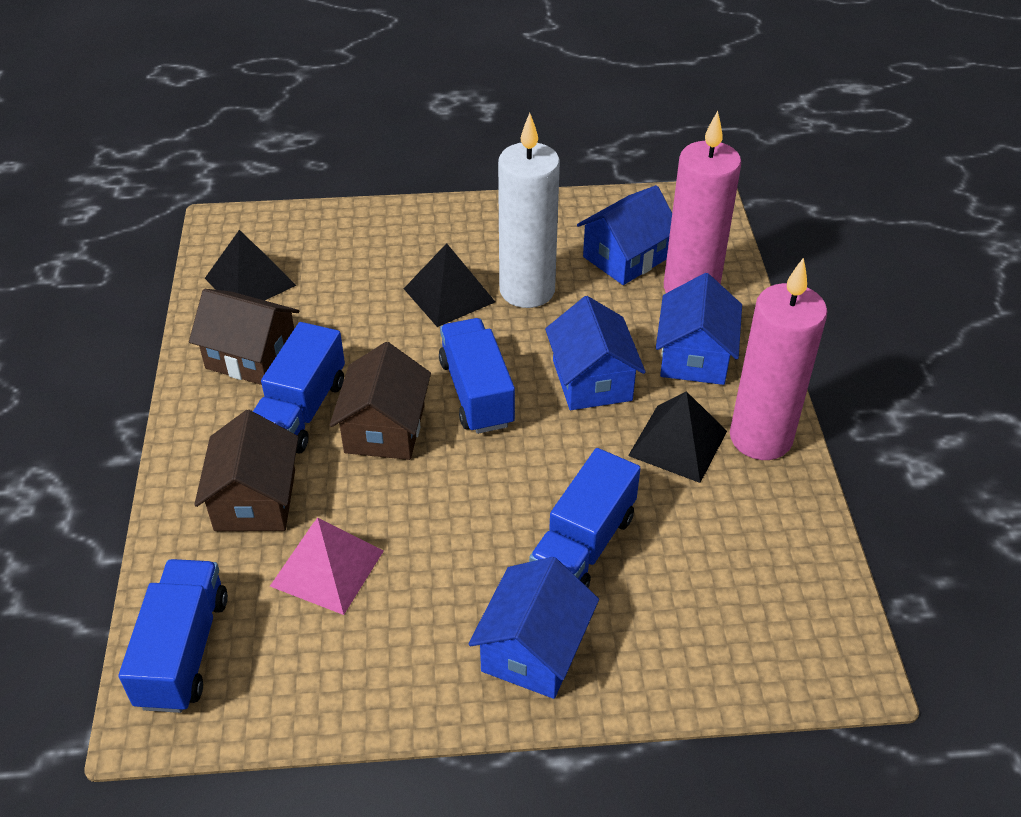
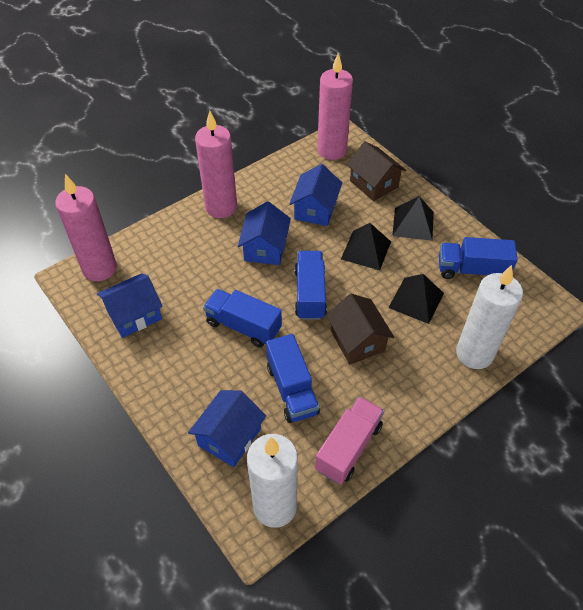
brown house: 3 -> 2
pink candle: 2 -> 3
pink pyramid: 1 -> 0
pink truck: 0 -> 1
white candle: 1 -> 2

